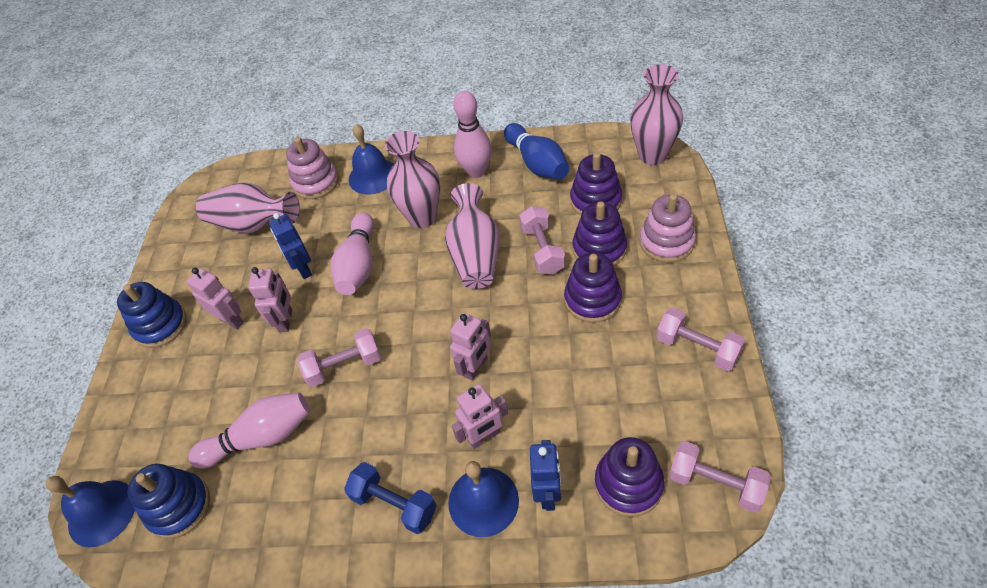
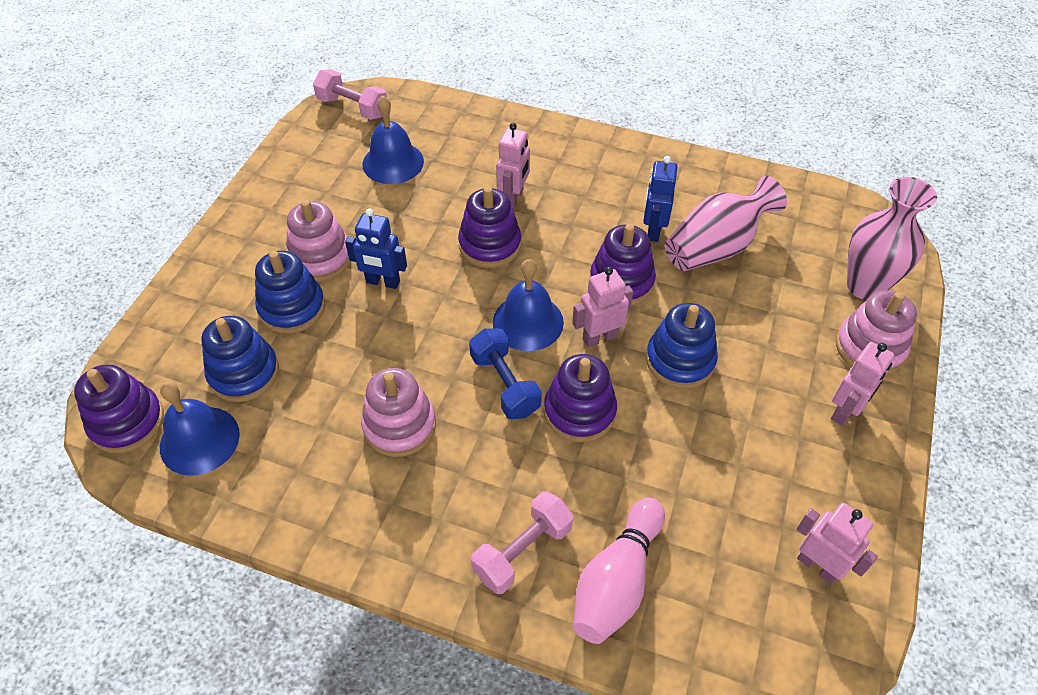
blue bowling pin: 1 -> 0
blue stacking toy: 2 -> 3
pink bowling pin: 3 -> 1
pink dumbbell: 4 -> 2
pink stacking toy: 2 -> 3
pink vase: 4 -> 2

